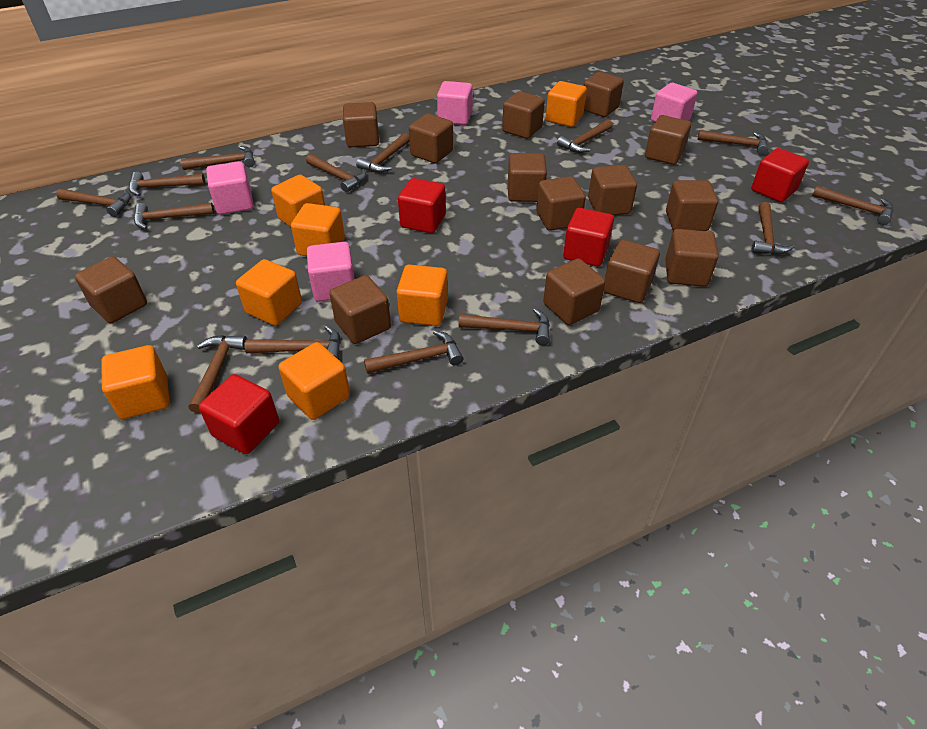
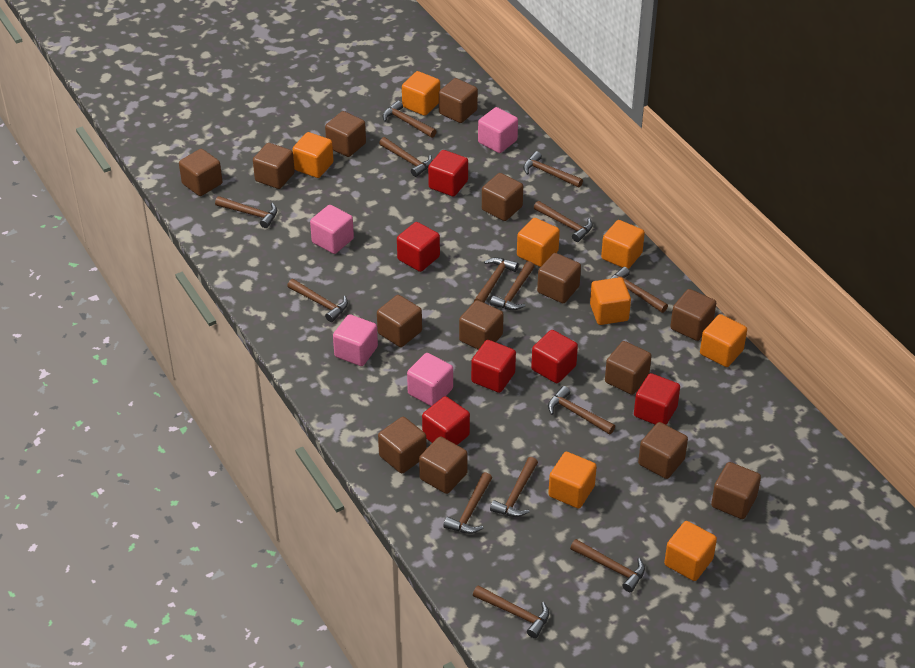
orange cube: 7 -> 8
red cube: 4 -> 6

